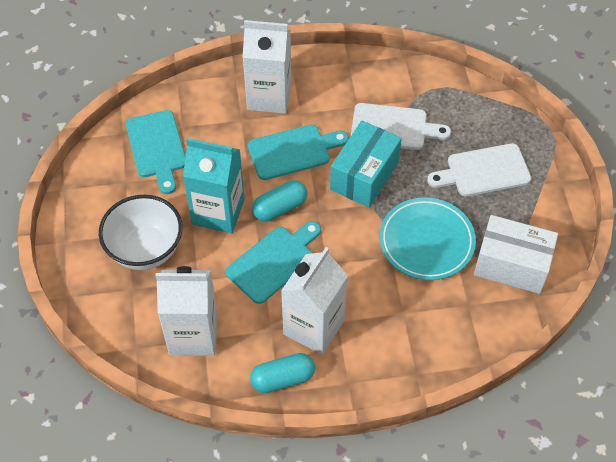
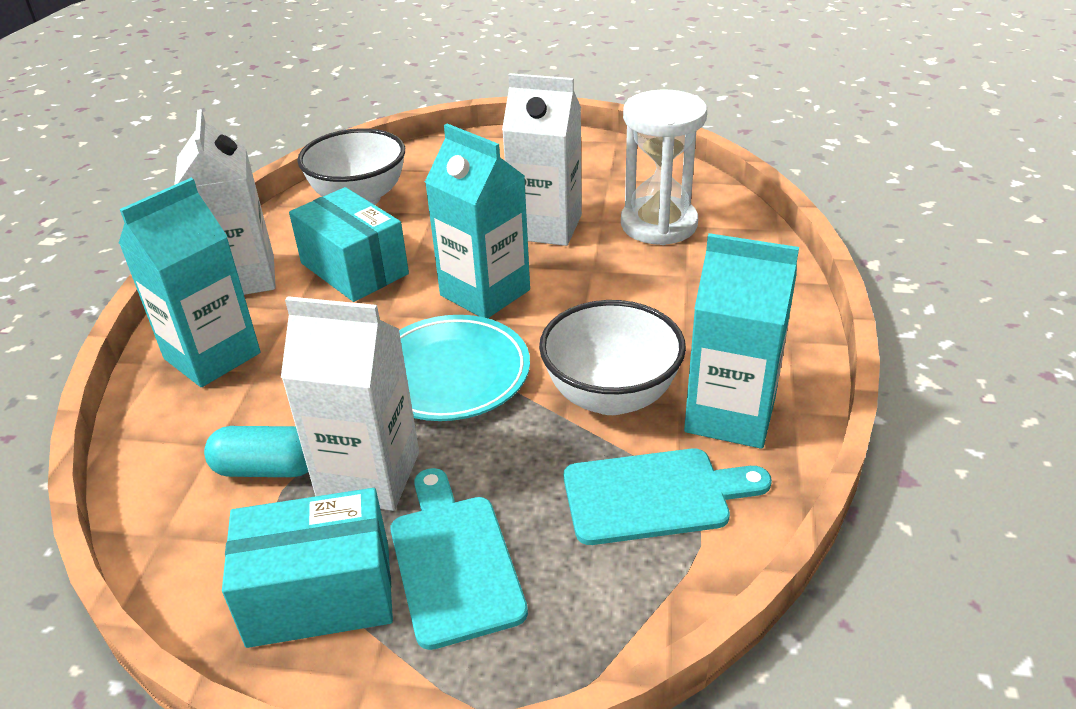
turquoise box: 1 -> 2
turquoise capsule: 2 -> 1
turquoise carton: 1 -> 3
turquoise cutting board: 3 -> 2
white bowl: 1 -> 2
white box: 1 -> 0
white cutting board: 2 -> 0
white hourglass: 0 -> 1

